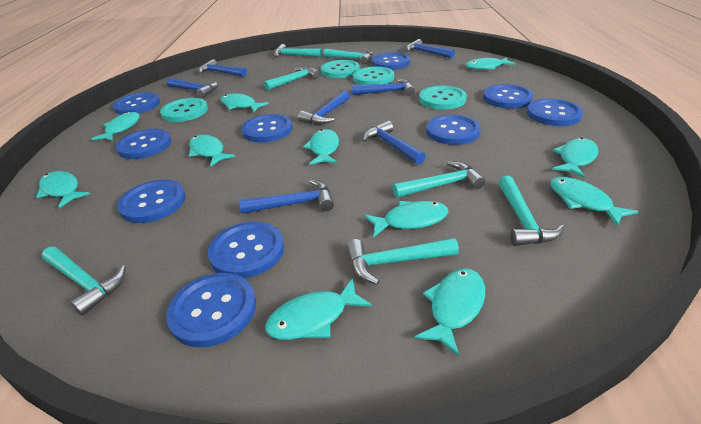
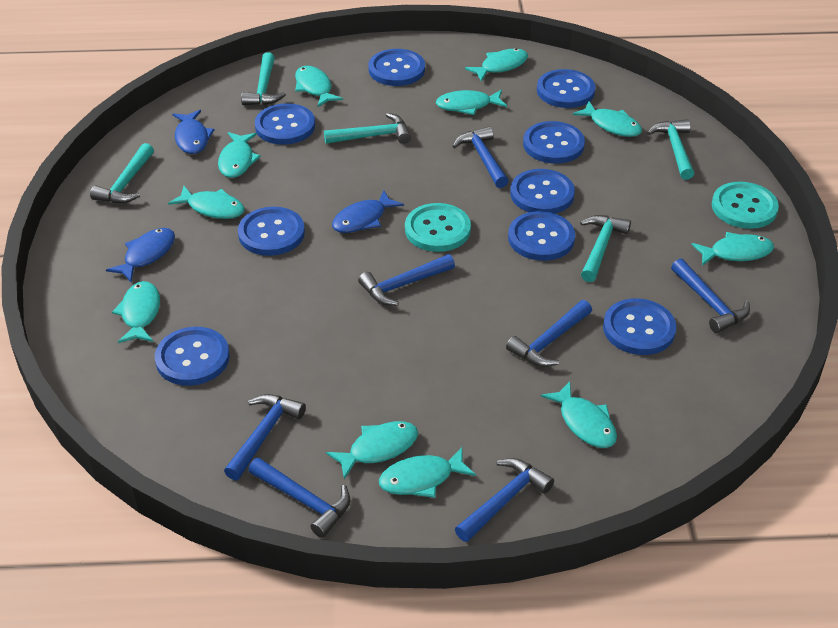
blue button: 10 -> 9
blue fish: 0 -> 3
turquoise button: 4 -> 2
turquoise hammer: 7 -> 5

